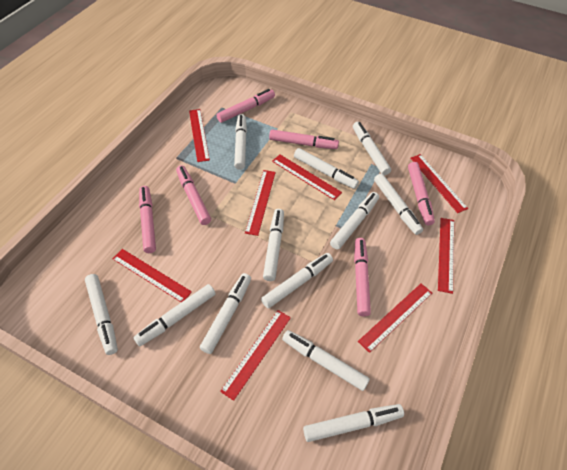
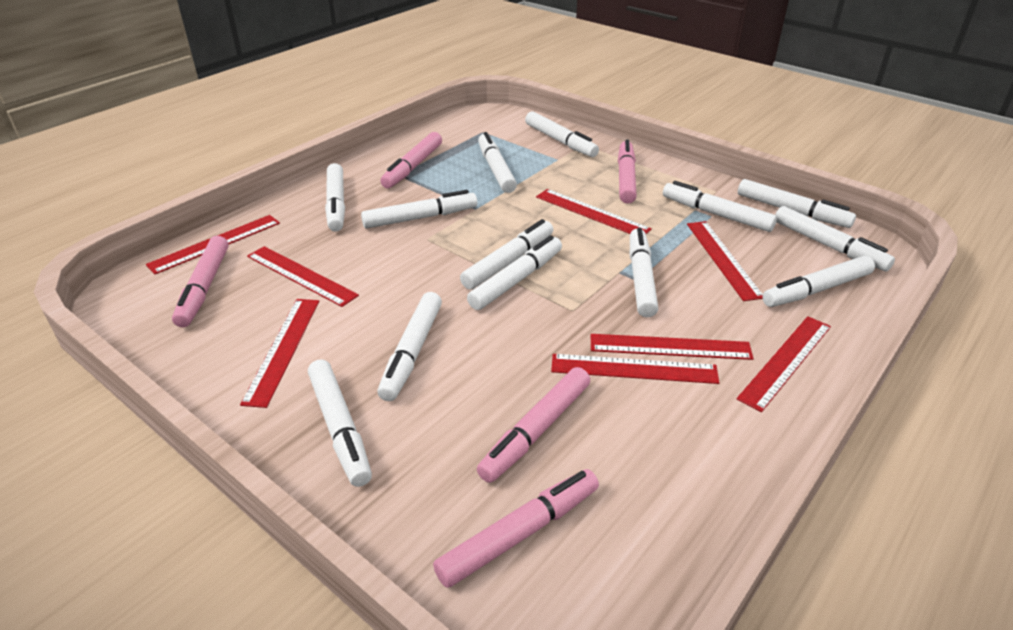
pink marker: 6 -> 5
white marker: 12 -> 13

